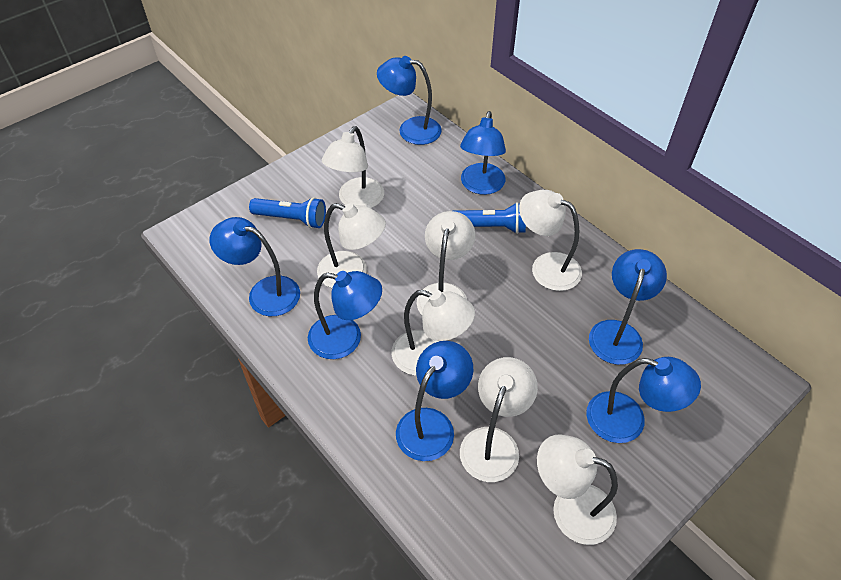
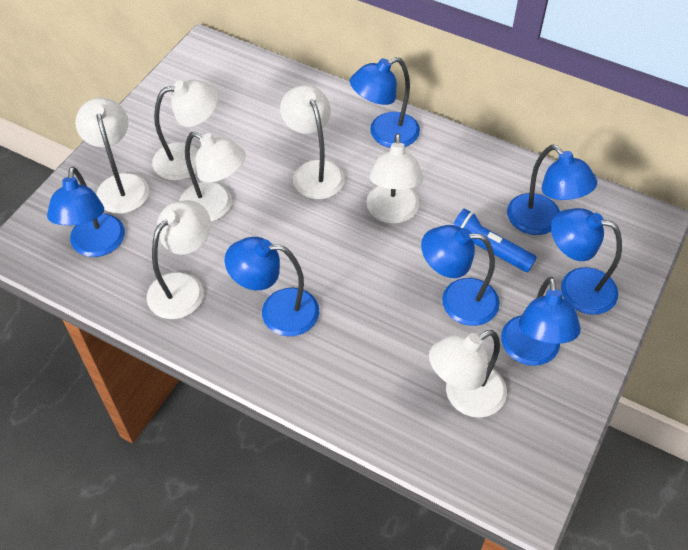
blue flashlight: 2 -> 1

